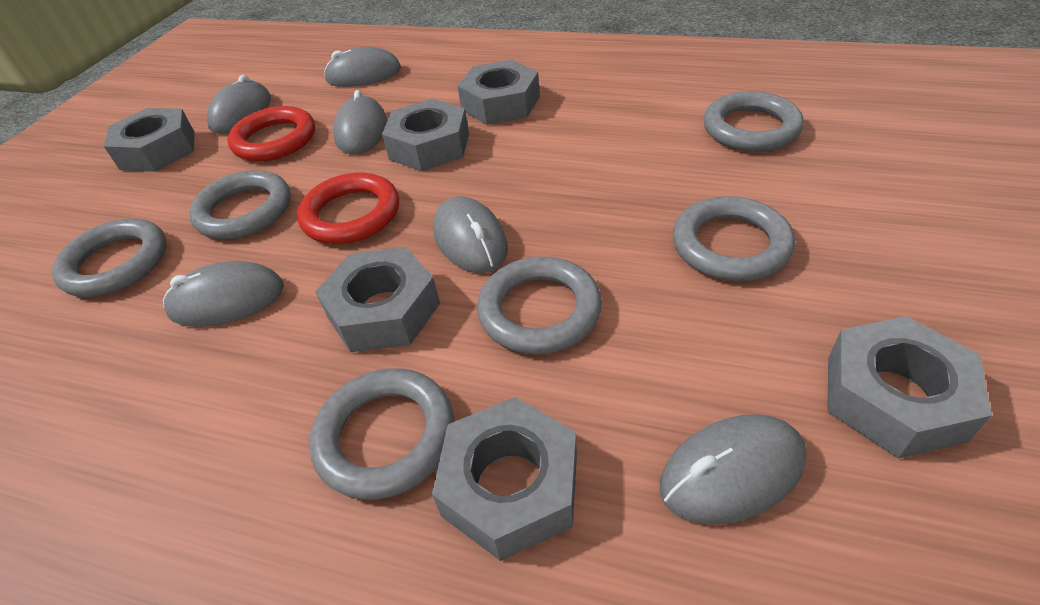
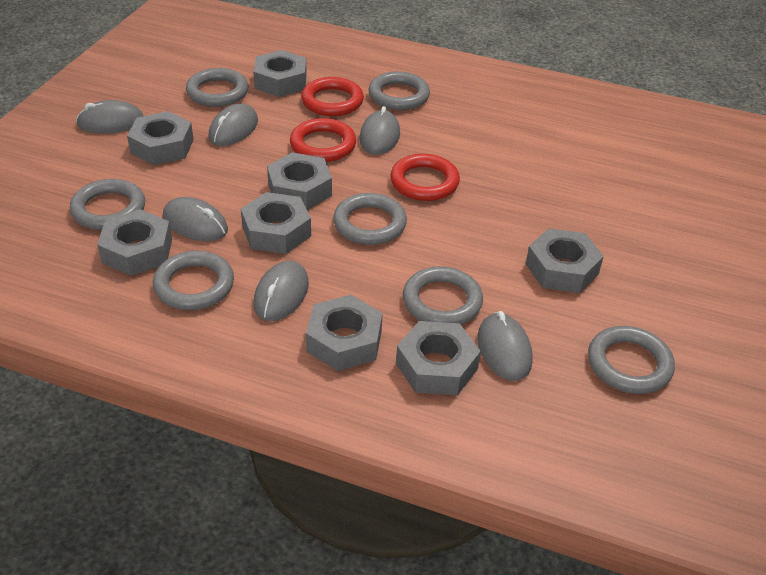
grey nut: 6 -> 8
grey ring: 6 -> 7
red ring: 2 -> 3

